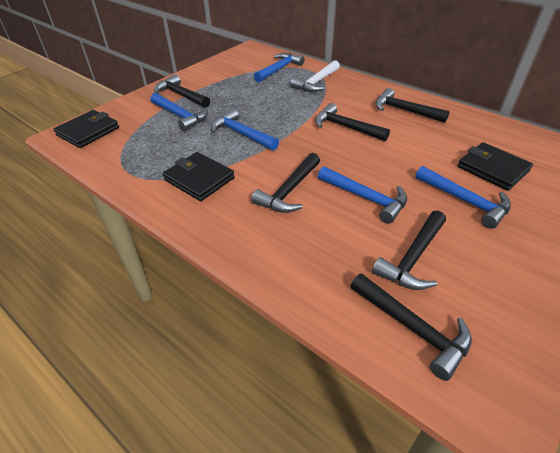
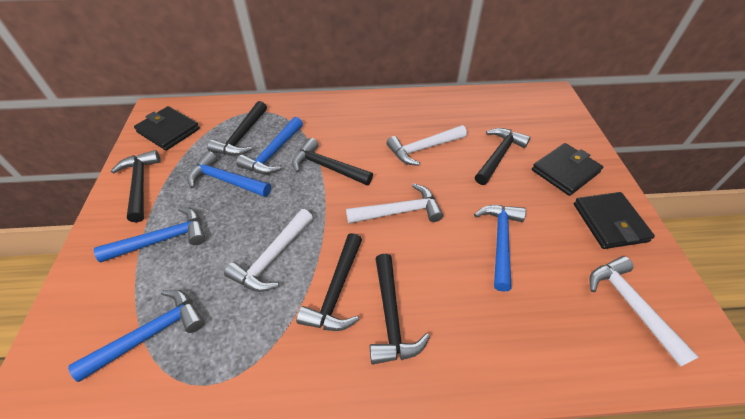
white hammer: 1 -> 4

